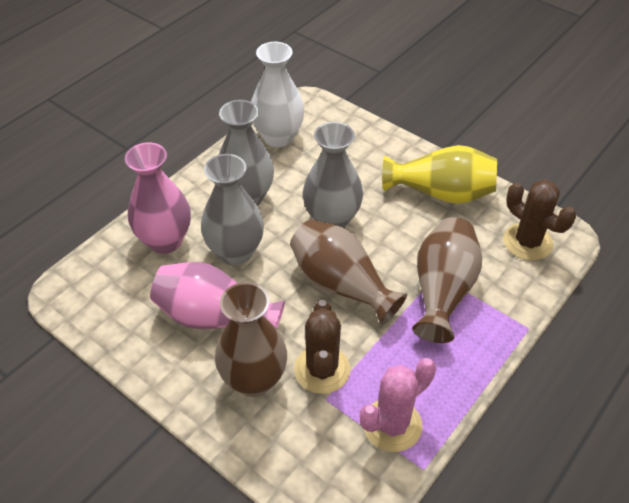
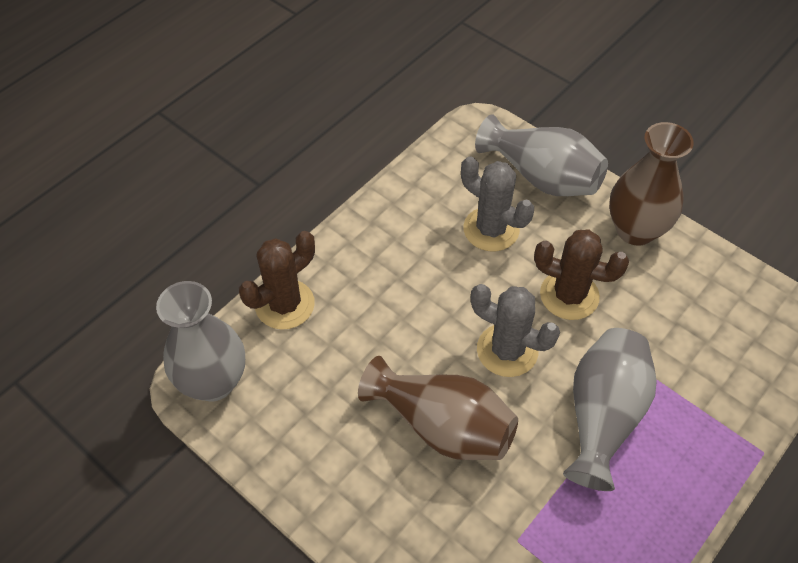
brown vase: 3 -> 2
grey cactus: 0 -> 2
pink cactus: 1 -> 0
pink vase: 2 -> 0
white vase: 1 -> 0
yellow vase: 1 -> 0

